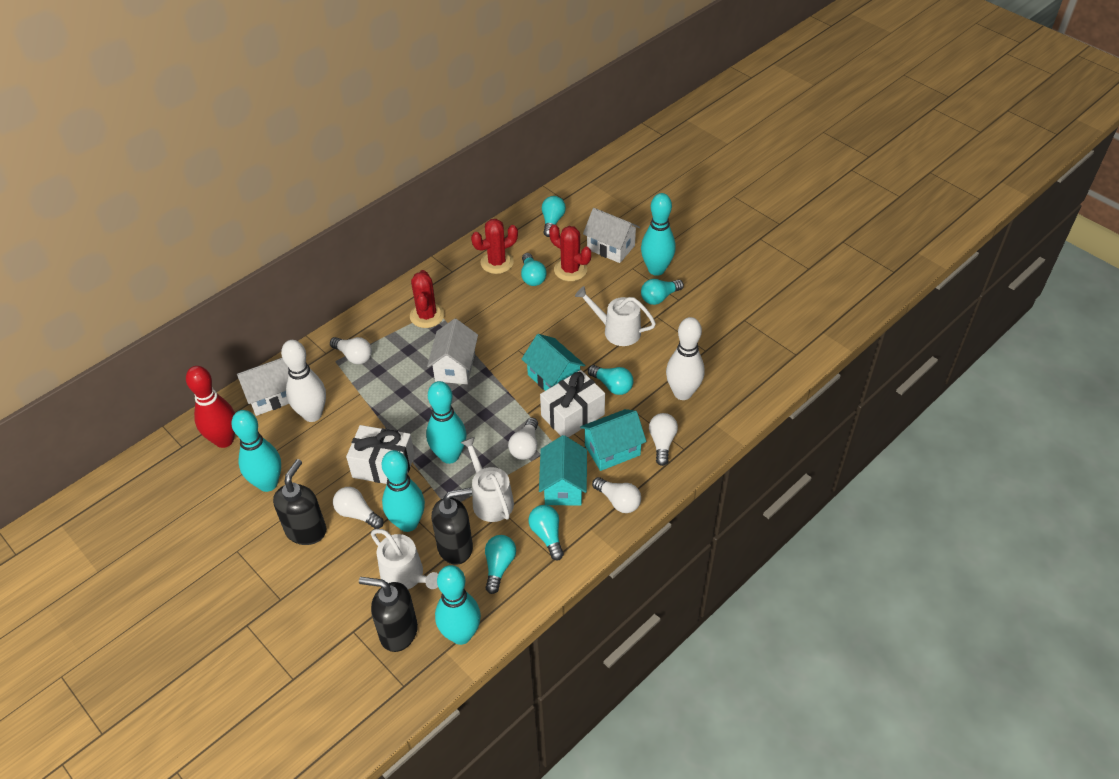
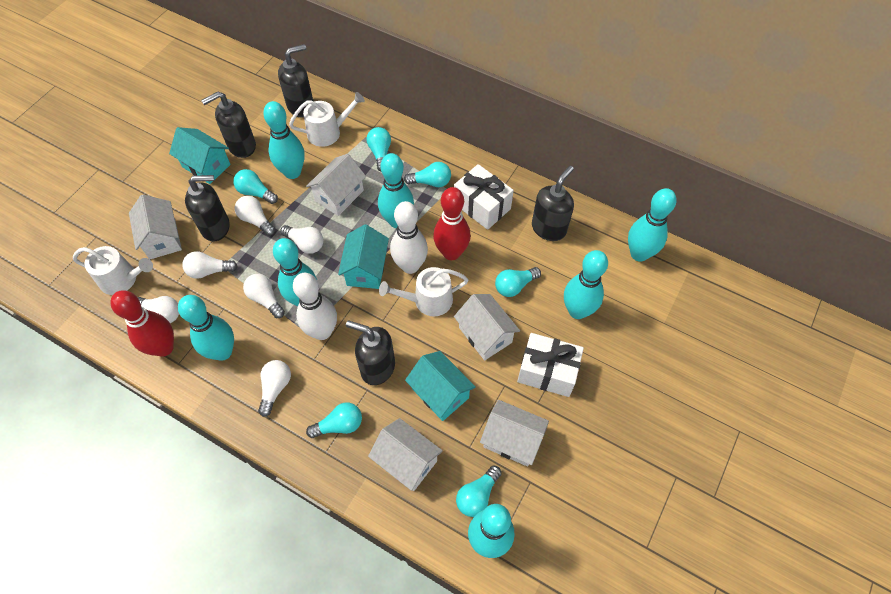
black soap dispenser: 3 -> 5
red bowling pin: 1 -> 2
red cactus: 3 -> 0
turquoise bowling pin: 5 -> 7
white house: 3 -> 5
white light bulb: 5 -> 6

